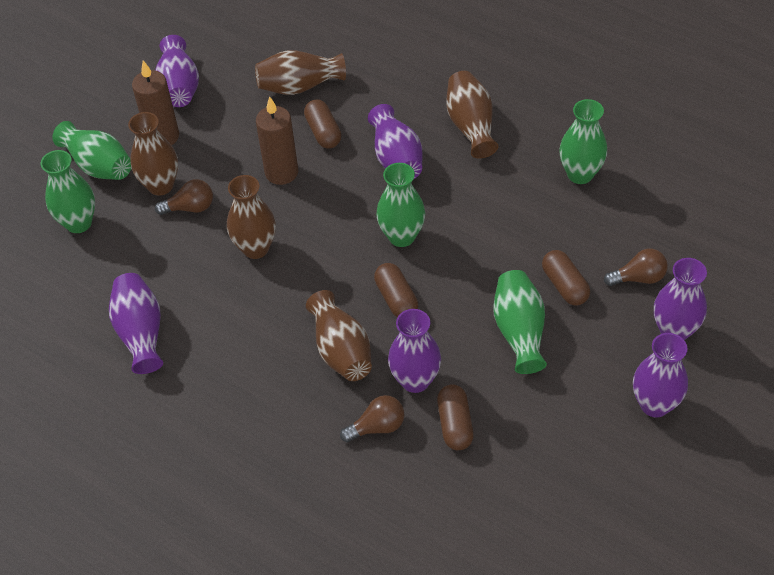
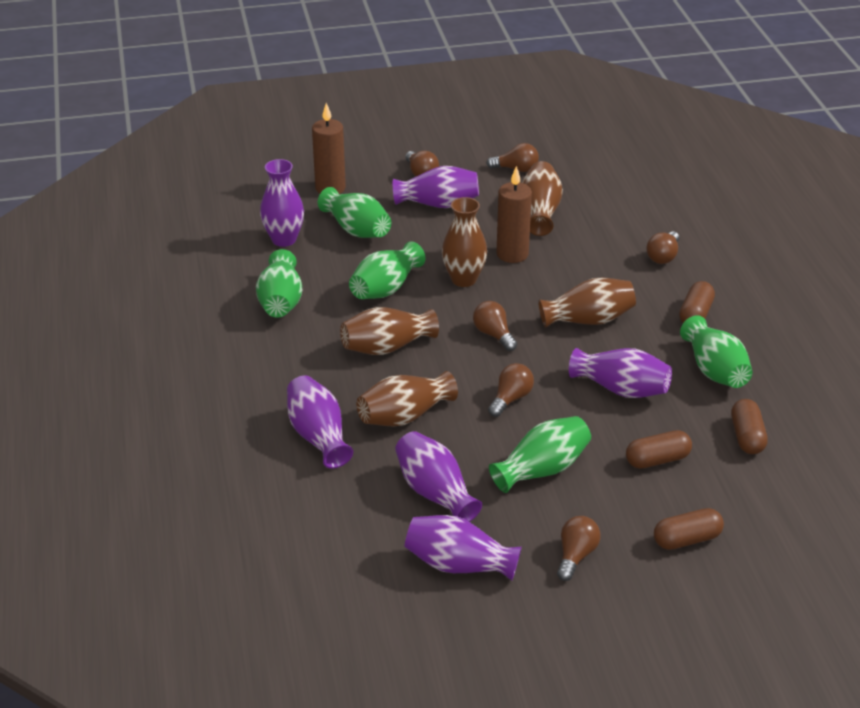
brown light bulb: 3 -> 6

